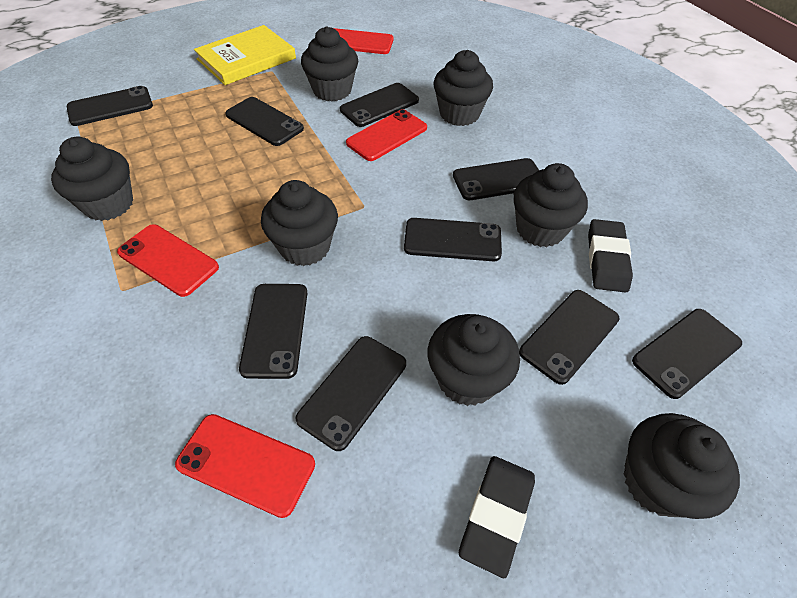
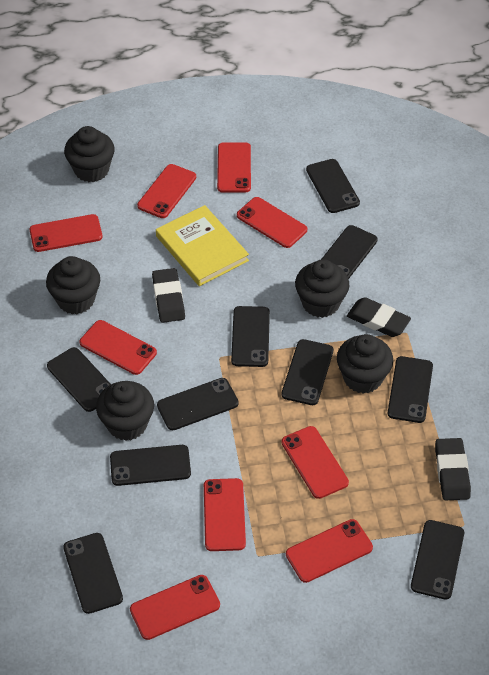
black cupcake: 7 -> 5
black eraser: 2 -> 3
black phone: 9 -> 10
red phone: 4 -> 9

